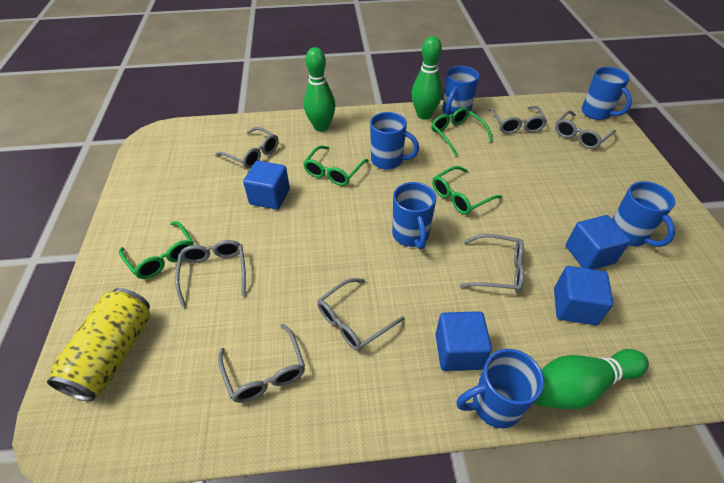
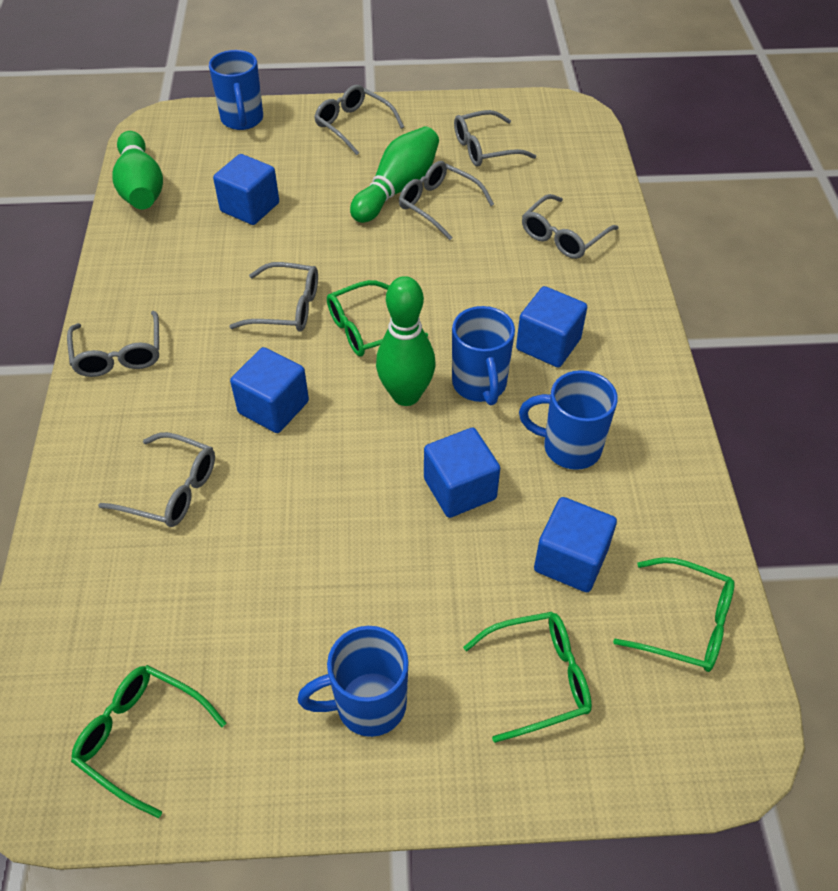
blue cube: 4 -> 5
blue mug: 6 -> 4
yellow can: 1 -> 0

